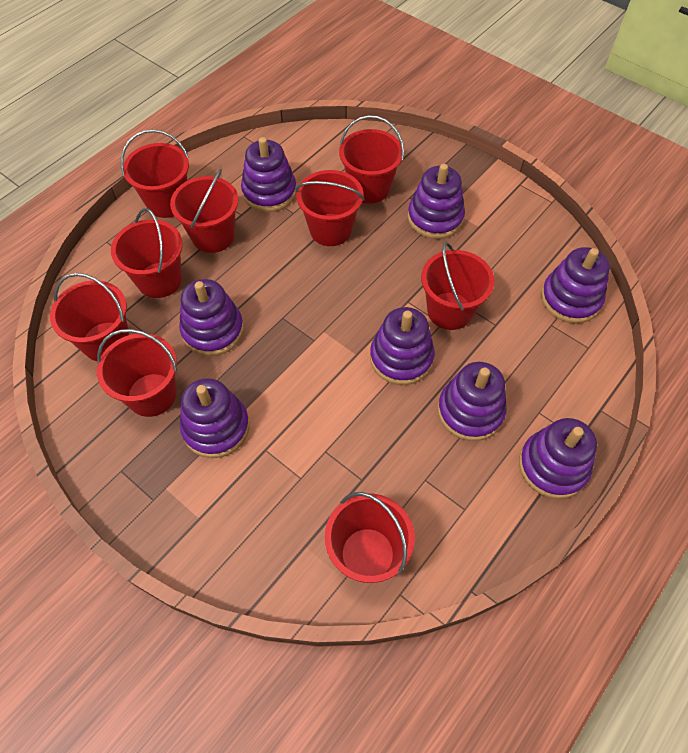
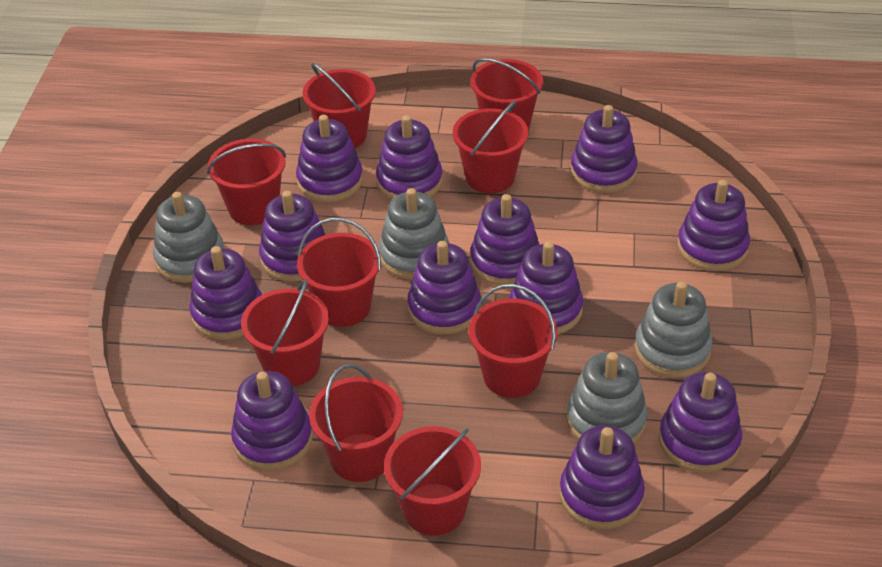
grey stacking toy: 0 -> 4
purple stacking toy: 8 -> 12

